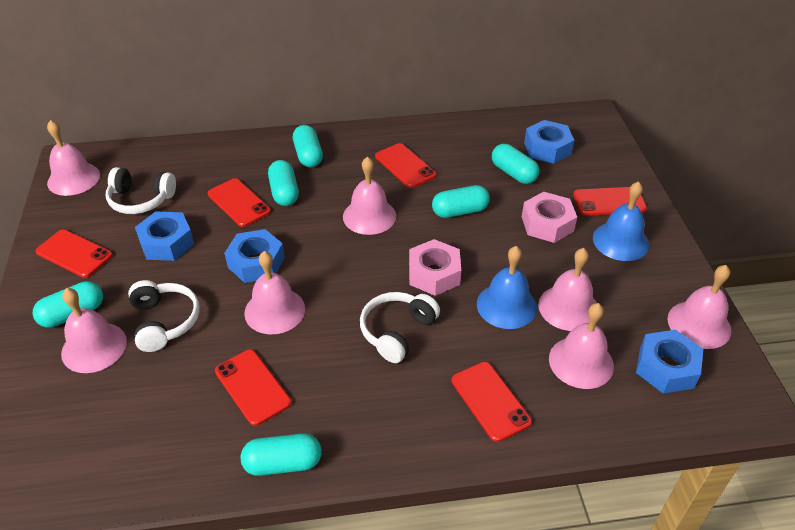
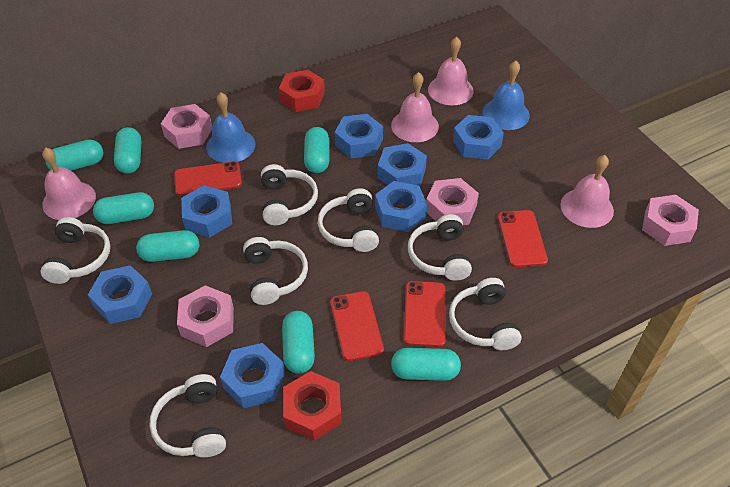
blue nut: 4 -> 7
pink bell: 7 -> 4
pink nut: 2 -> 4
red nut: 0 -> 2
red phone: 6 -> 4
turquoise capsule: 6 -> 7
white headphones: 3 -> 7

